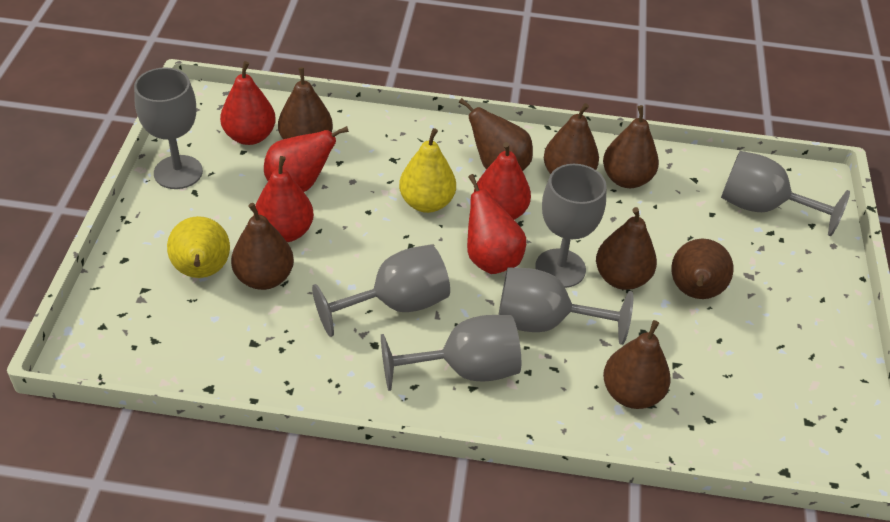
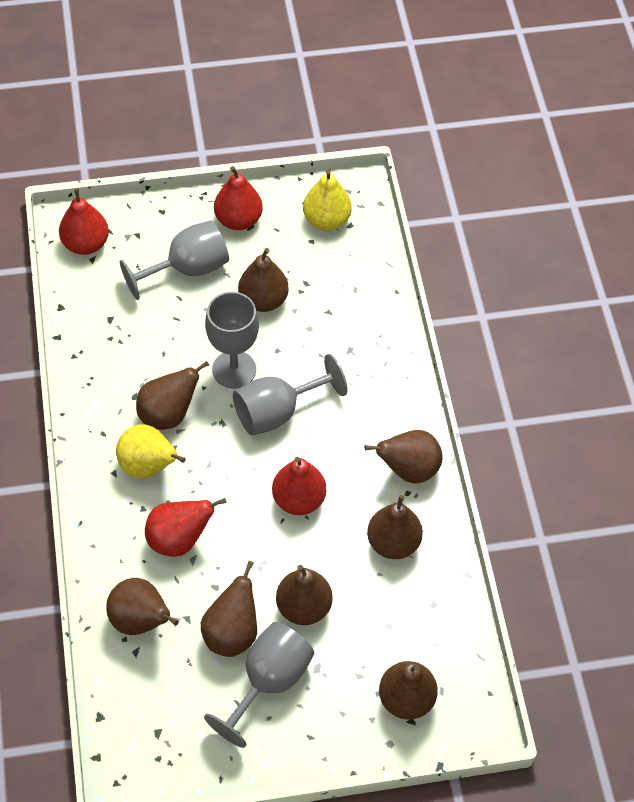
grey goblet: 6 -> 4
red pear: 5 -> 4

